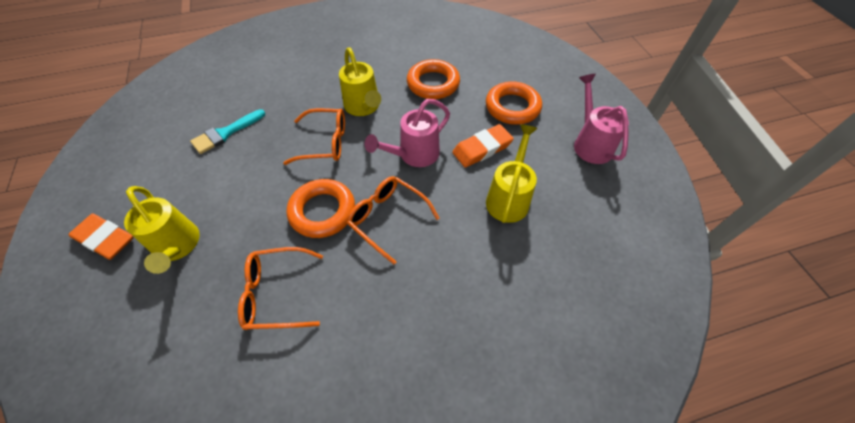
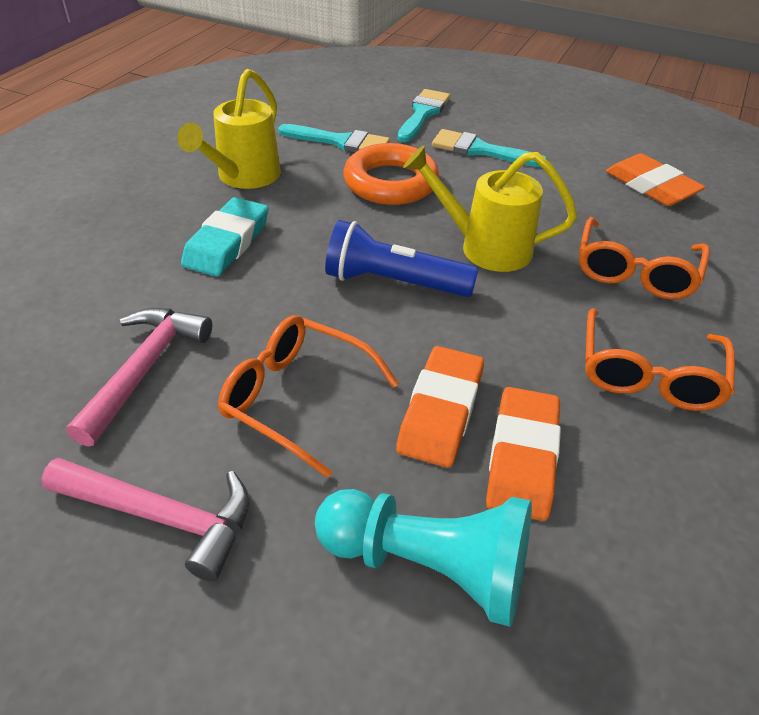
blue flashlight: 0 -> 1
orange eraser: 2 -> 3
orange ring: 3 -> 1
pink hammer: 0 -> 2
pink watering can: 2 -> 0
turquoise brush: 1 -> 3
turquoise eraser: 0 -> 1
turquoise pawn: 0 -> 1
yellow watering can: 3 -> 2

